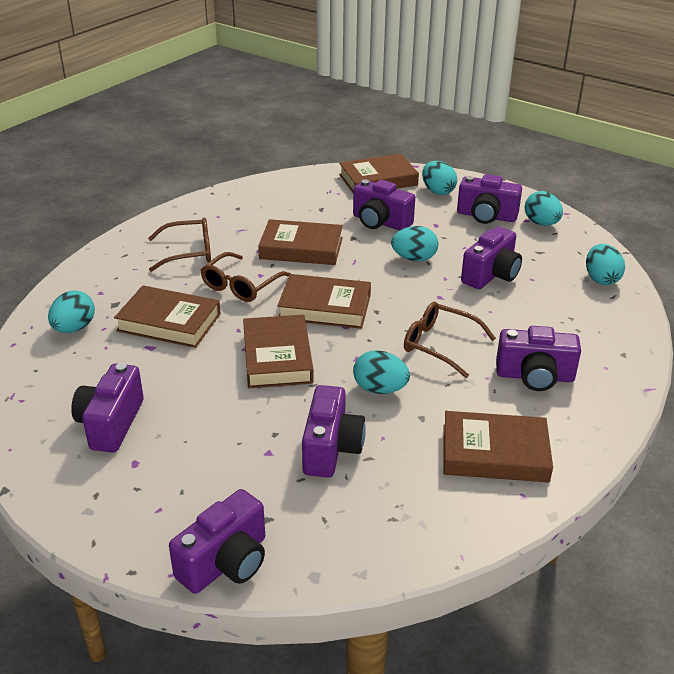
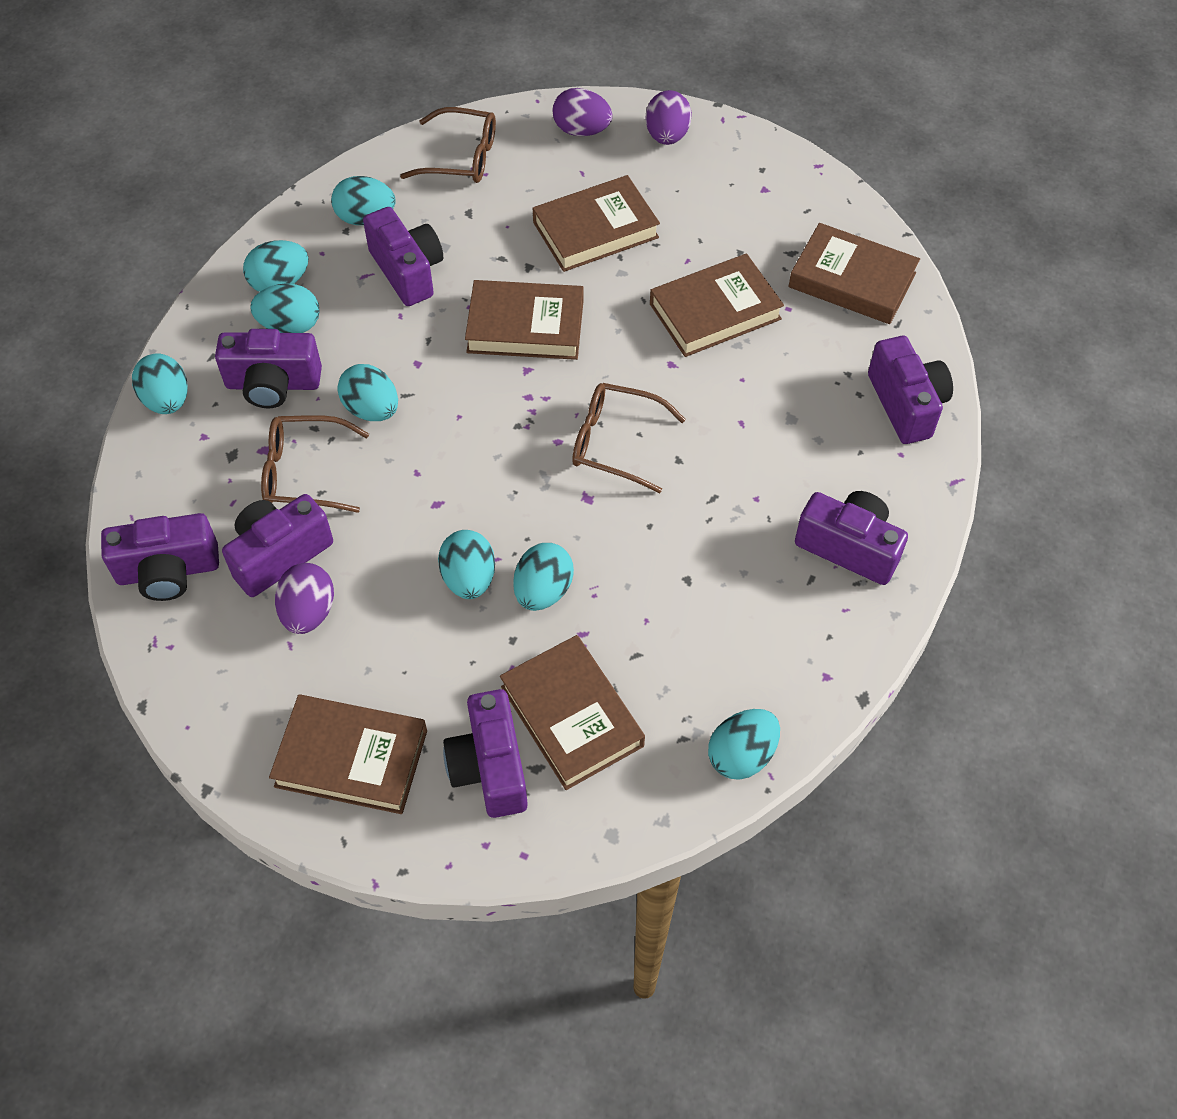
purple egg: 0 -> 3
turquoise egg: 6 -> 8

